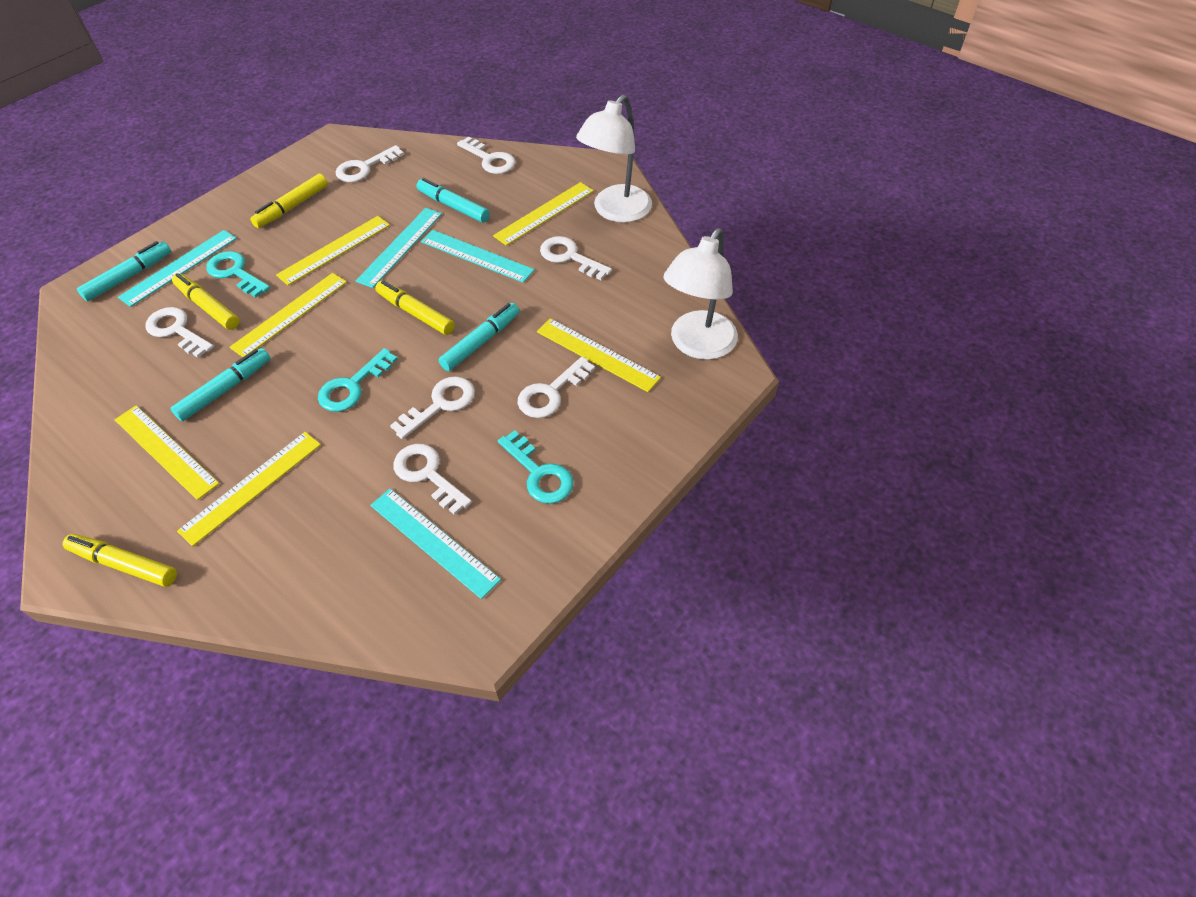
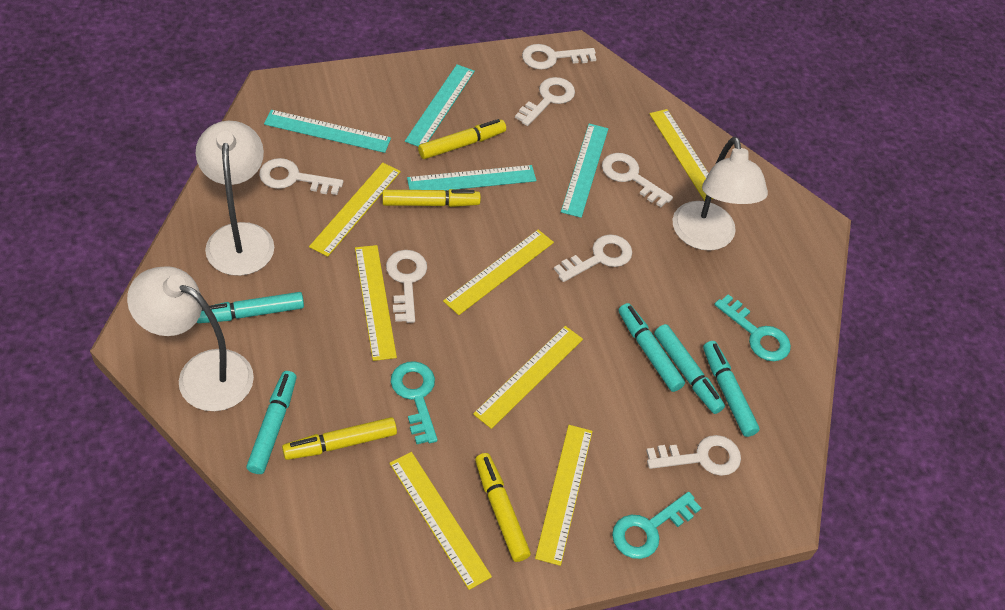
turquoise marker: 4 -> 5
white lamp: 2 -> 3
yellow ruler: 6 -> 7

